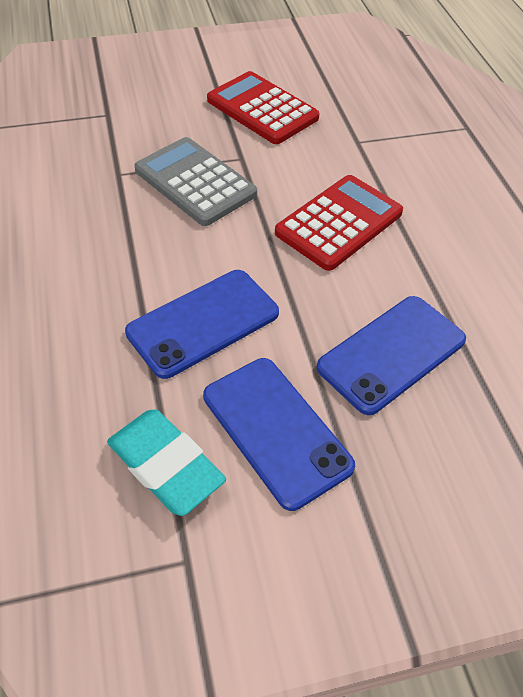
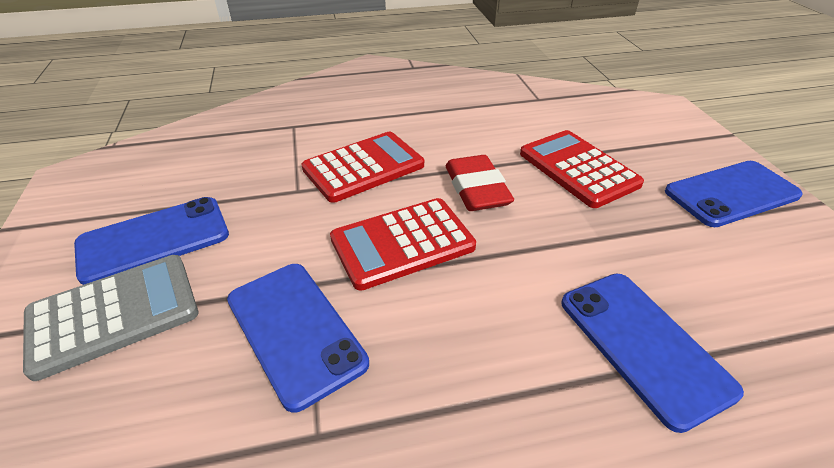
blue phone: 3 -> 4
red calculator: 2 -> 3
red eraser: 0 -> 1
turquoise eraser: 1 -> 0

